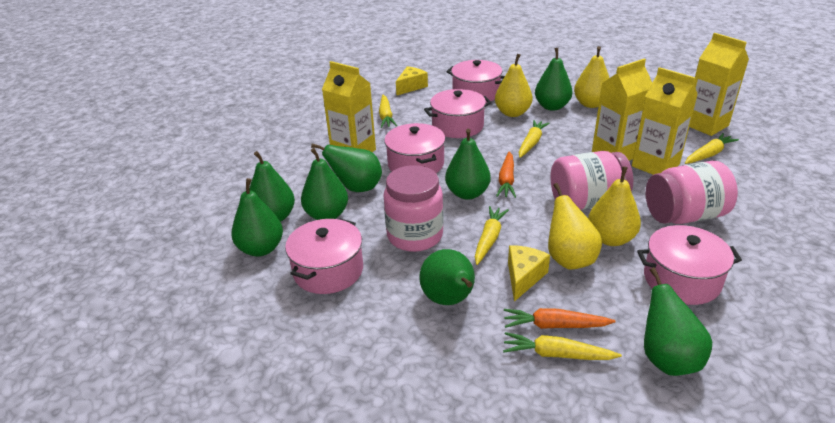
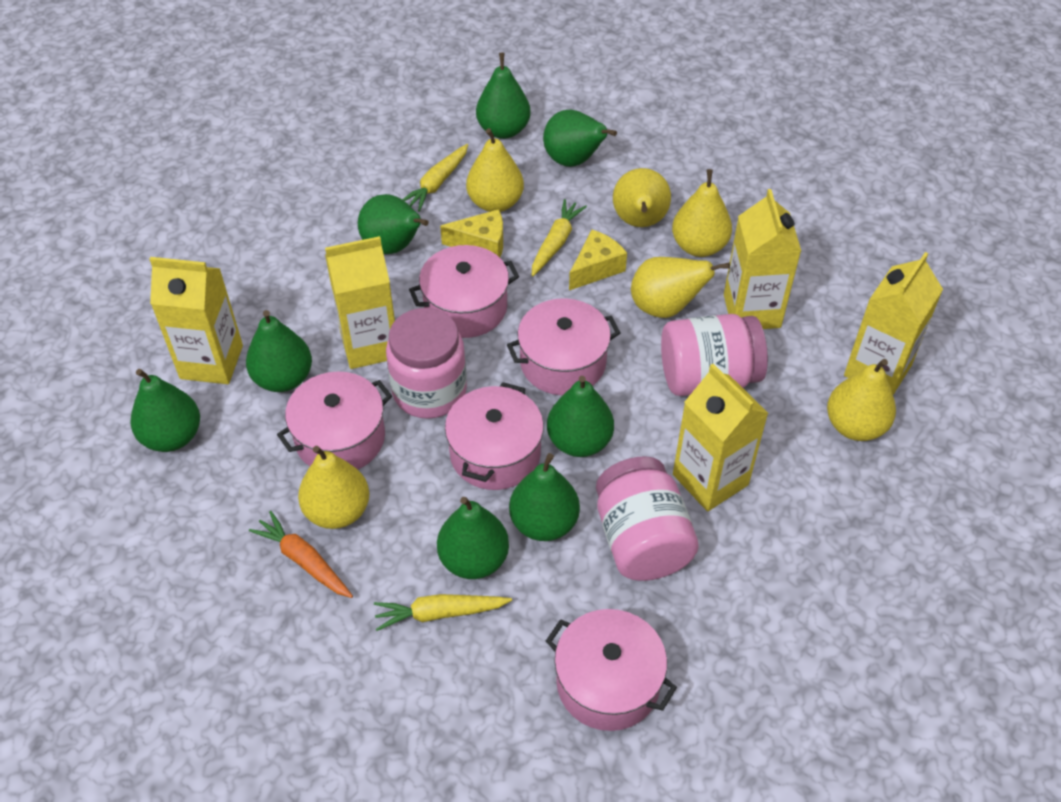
orange carrot: 2 -> 1
yellow carrot: 5 -> 3
yellow carton: 4 -> 5
yellow pear: 4 -> 6

